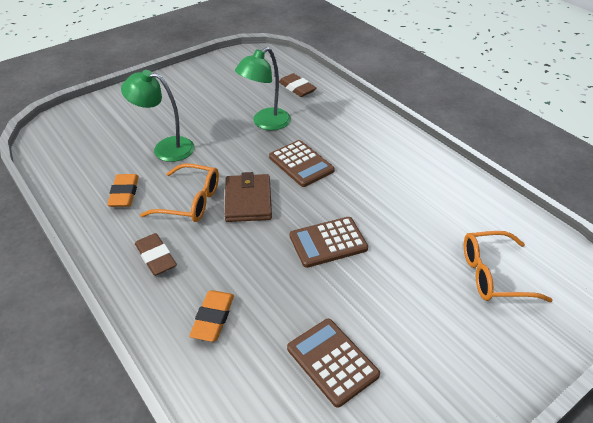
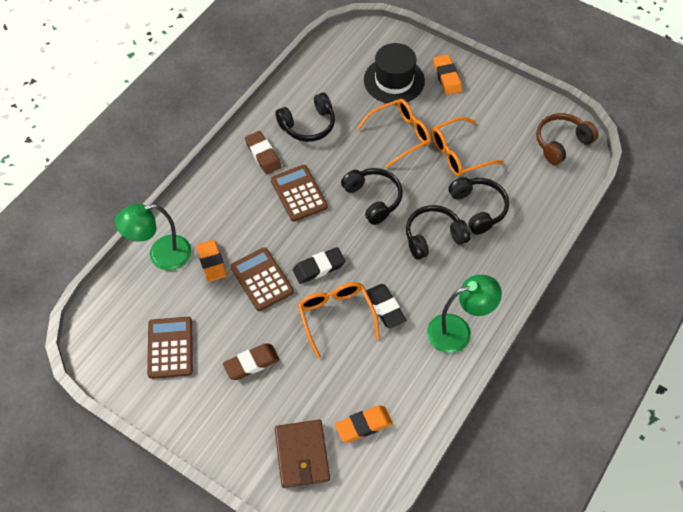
black eraser: 0 -> 2
black hat: 0 -> 1
black headphones: 0 -> 4
brown headphones: 0 -> 1
orange eraser: 2 -> 3
orange glasses: 2 -> 3

